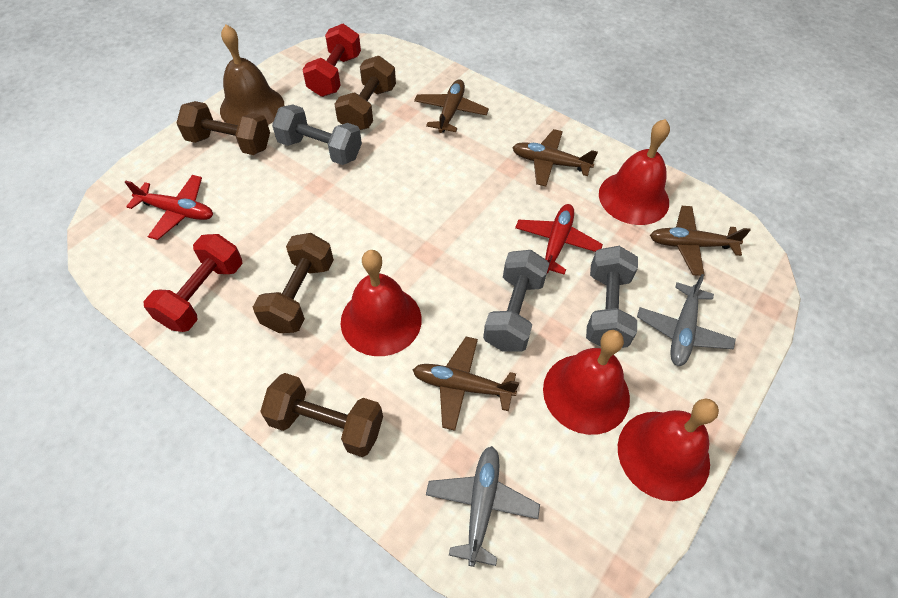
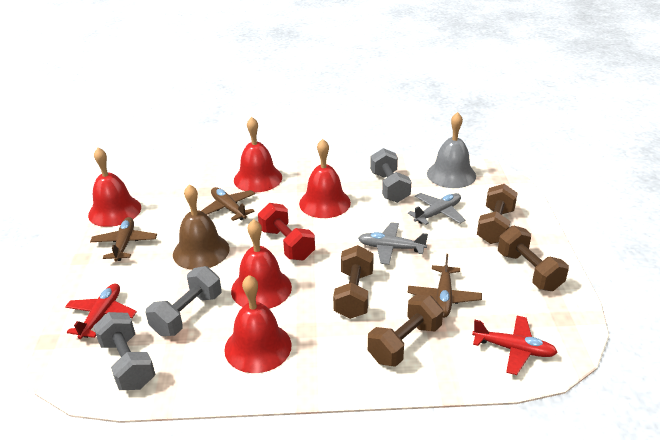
brown plane: 4 -> 3
grey bell: 0 -> 1
red bell: 4 -> 5
red dumbbell: 2 -> 1

